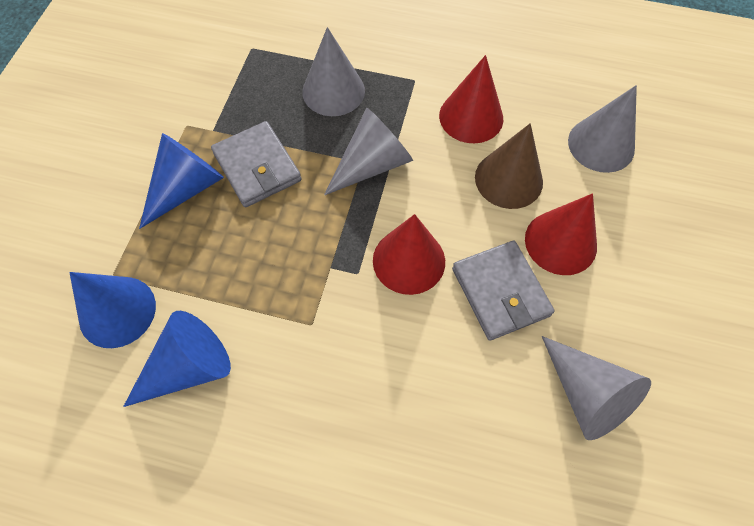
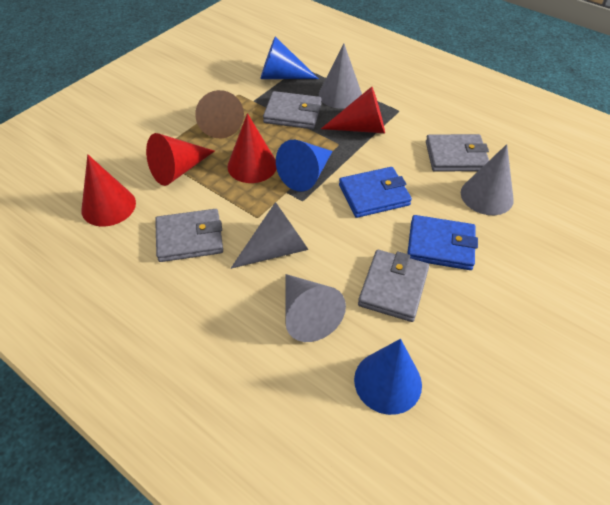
blue wallet: 0 -> 2
grey wallet: 2 -> 4
red cone: 3 -> 4

